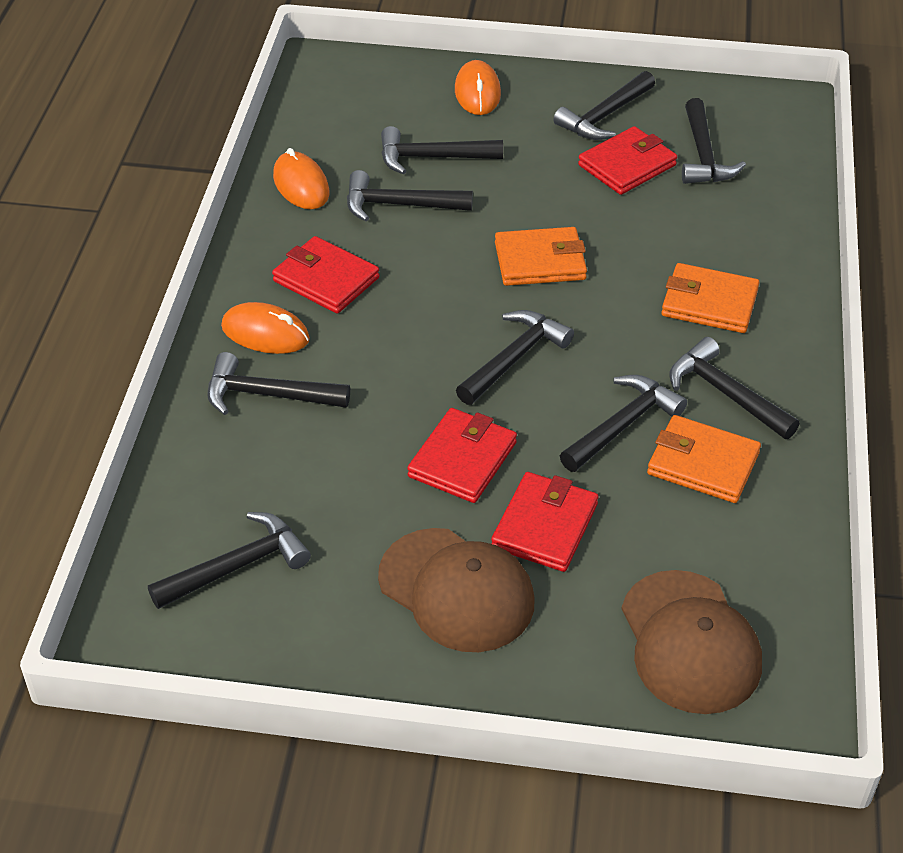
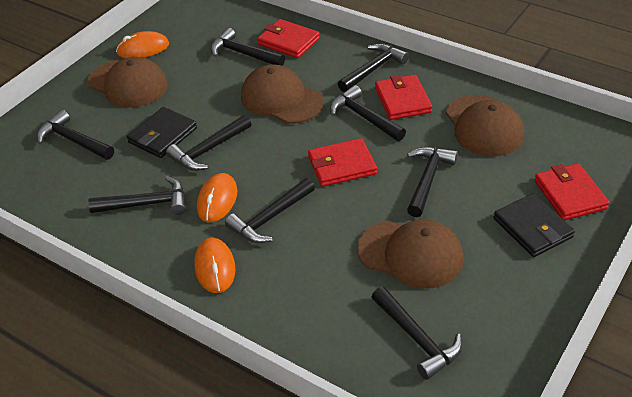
black wallet: 0 -> 2
brown cap: 2 -> 4
orange wallet: 3 -> 0

